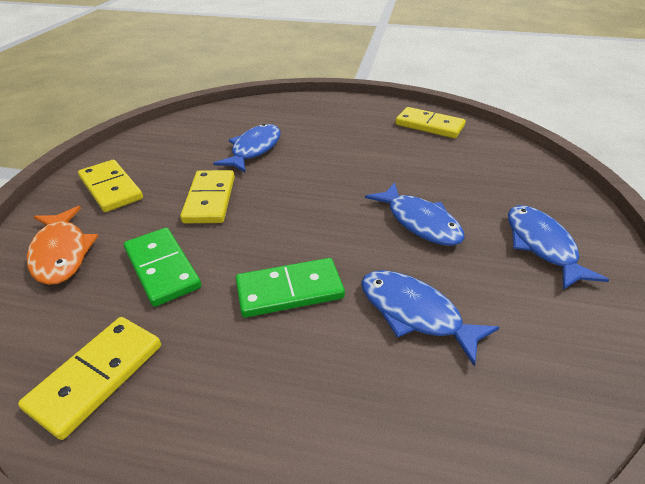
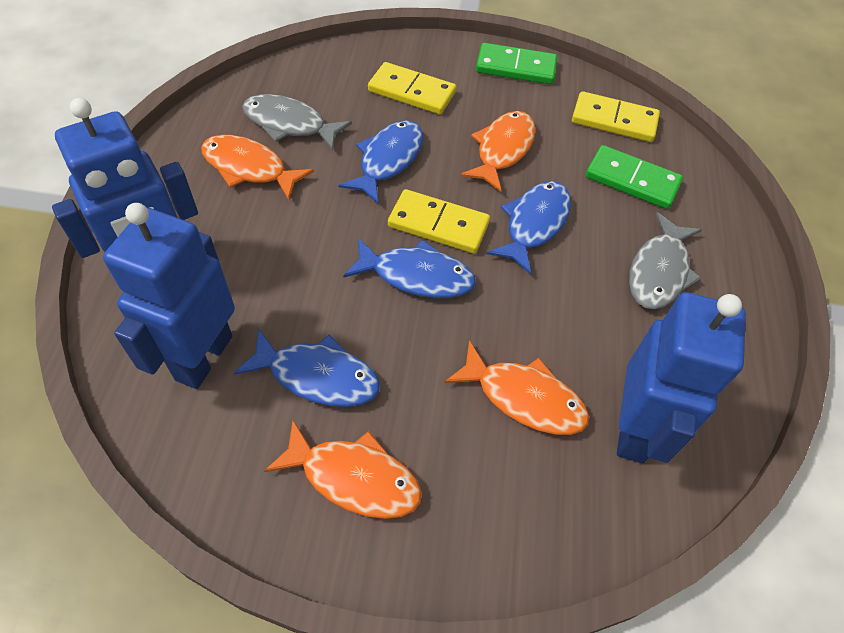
blue robot: 0 -> 3
grey fish: 0 -> 2
orange fish: 1 -> 4
yellow domino: 4 -> 3

